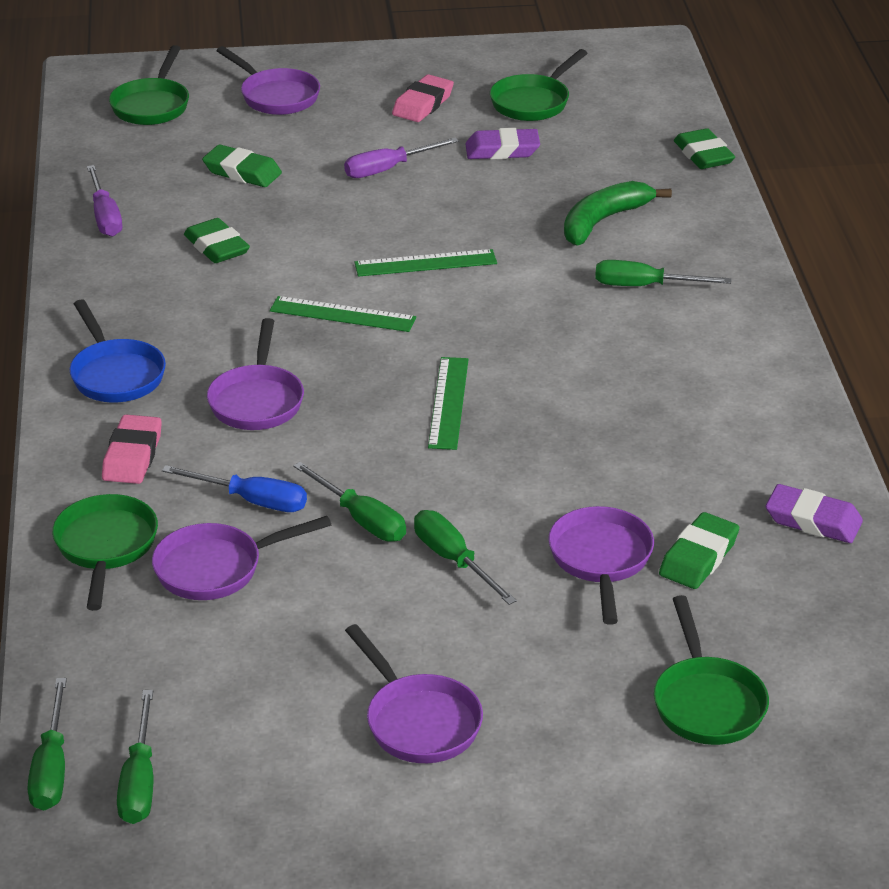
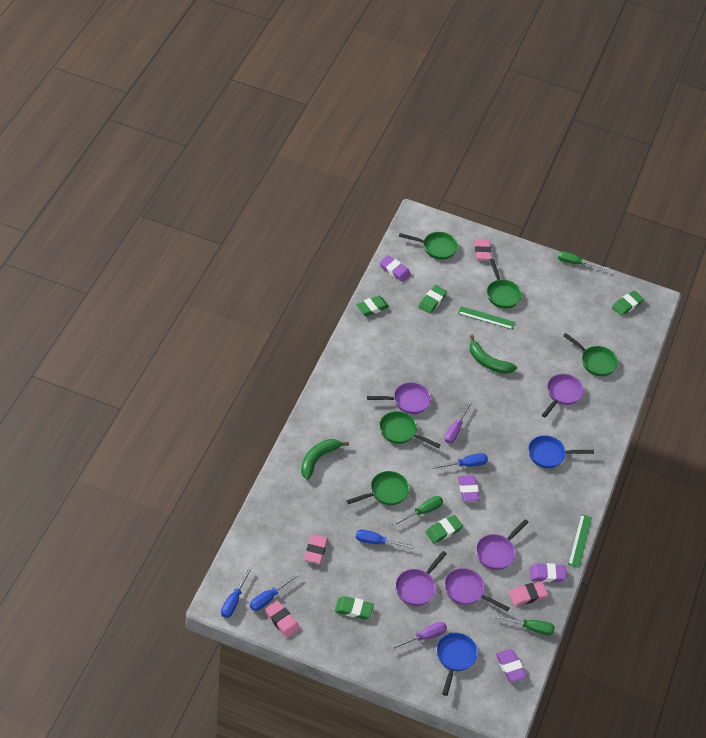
blue pan: 1 -> 2
blue screwdriver: 1 -> 4
green banana: 1 -> 2
green eraser: 4 -> 5
green pan: 4 -> 5
green ruler: 3 -> 2
green screwdriver: 5 -> 3
pink eraser: 2 -> 4
purple eraser: 2 -> 4

